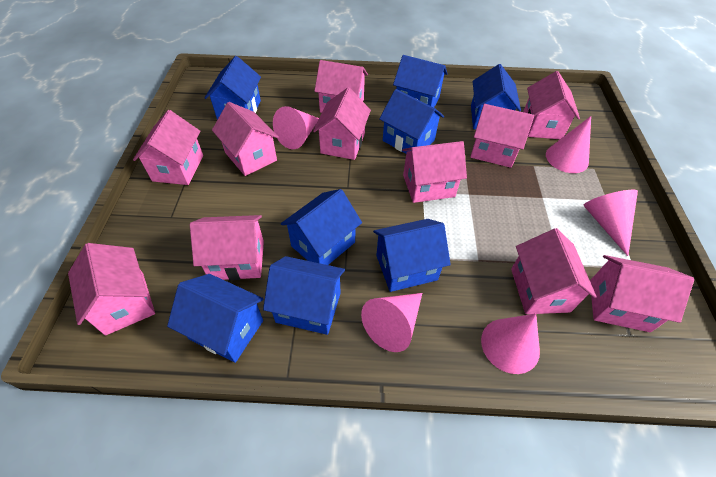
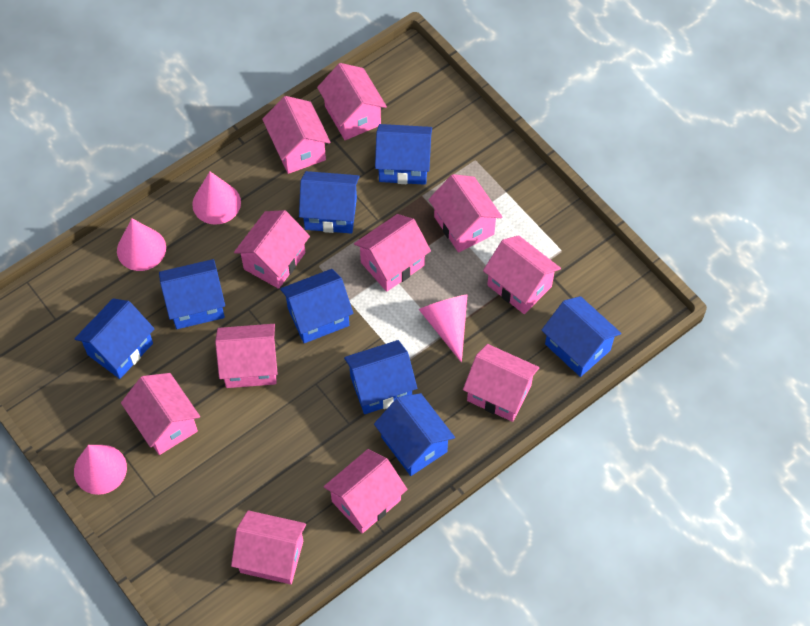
pink cone: 5 -> 4

